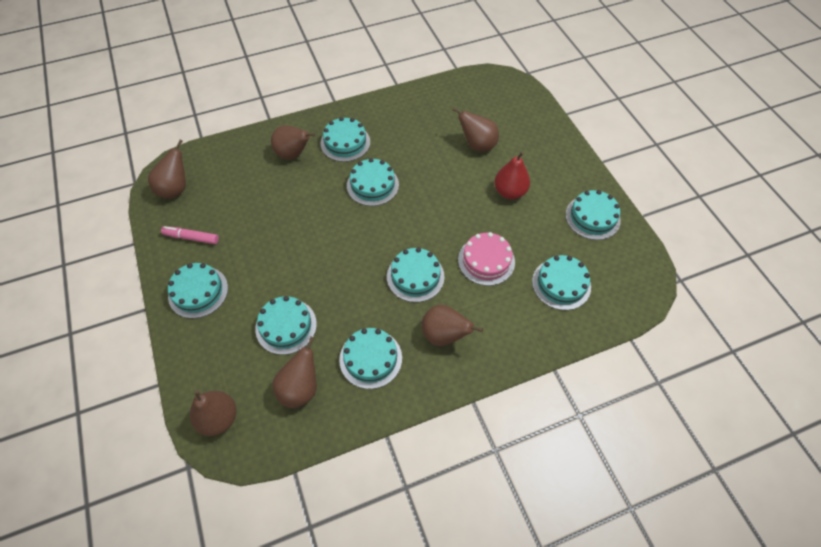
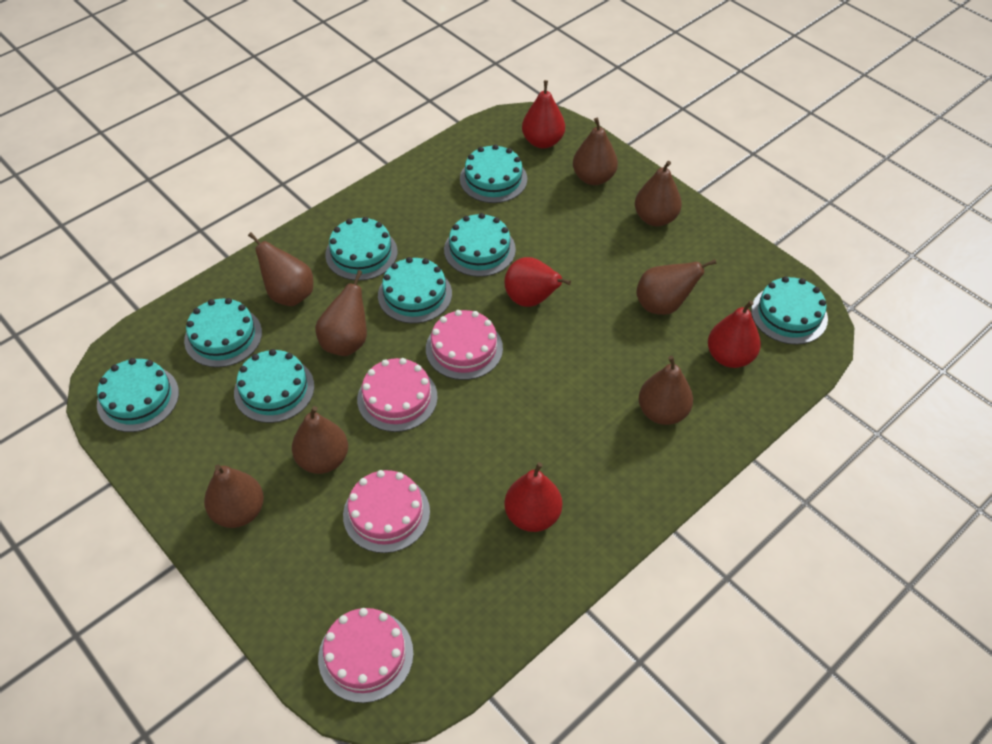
brown pear: 6 -> 8
pink cake: 1 -> 4
pink marker: 1 -> 0
red pear: 1 -> 4

